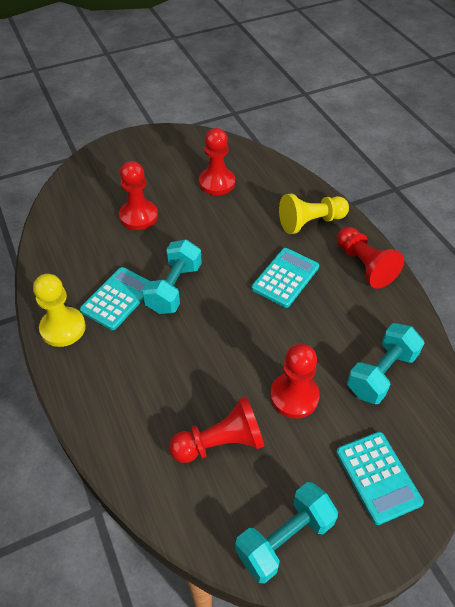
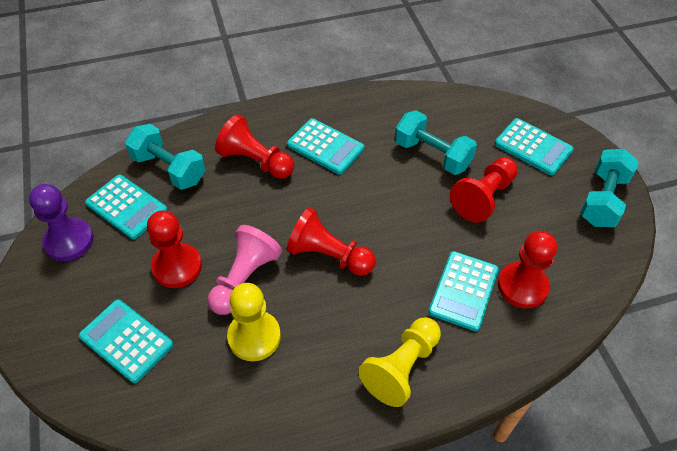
pink pawn: 0 -> 1
purple pawn: 0 -> 1
turquoise calculator: 3 -> 5

